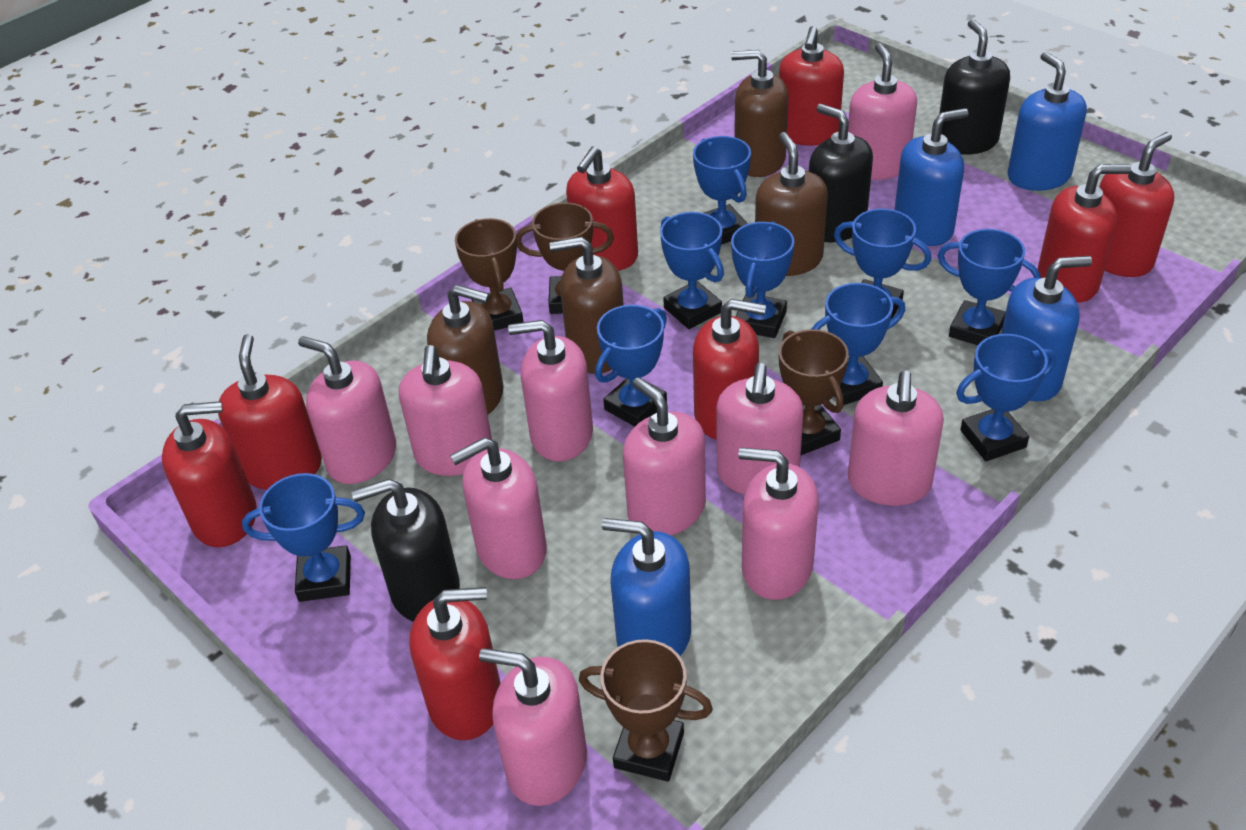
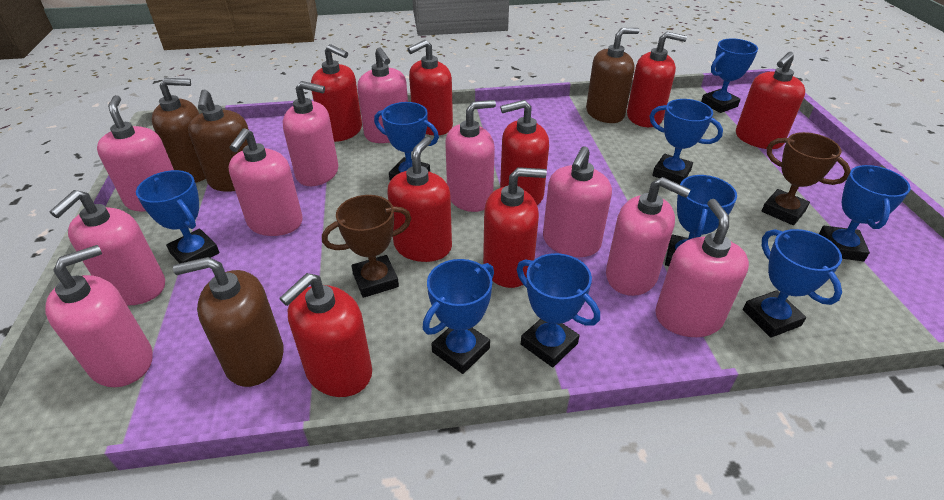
black soap dispenser: 3 -> 0
blue soap dispenser: 4 -> 0
brown trophy: 4 -> 2

